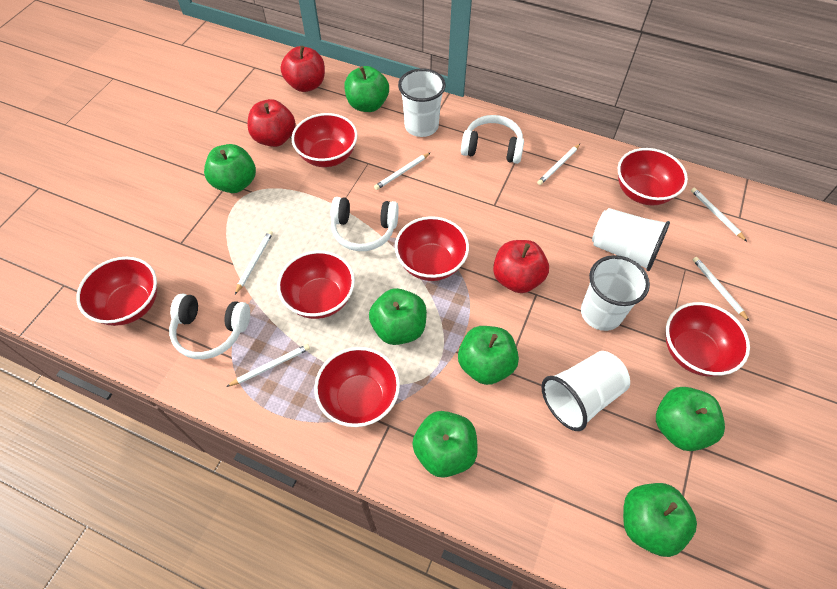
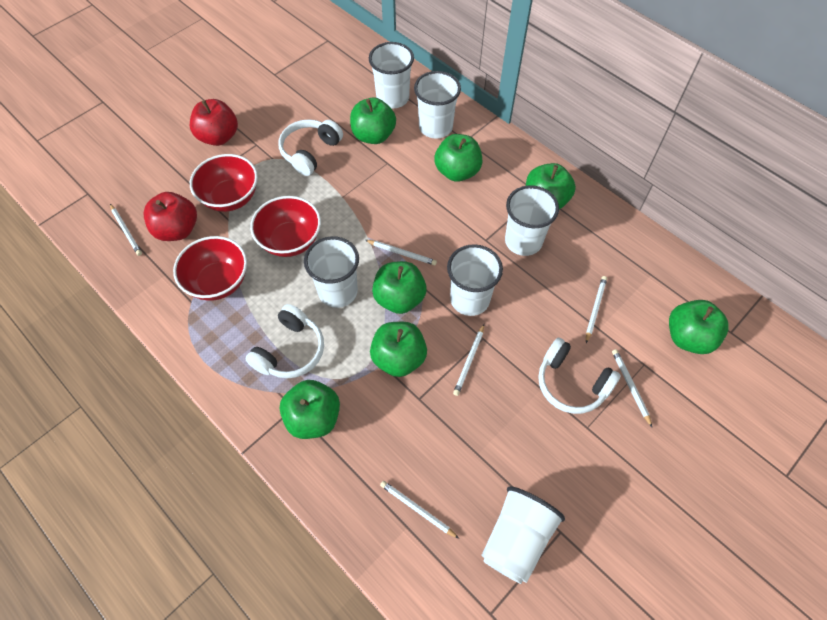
red apple: 3 -> 2
red bowl: 7 -> 3
white cup: 4 -> 6

